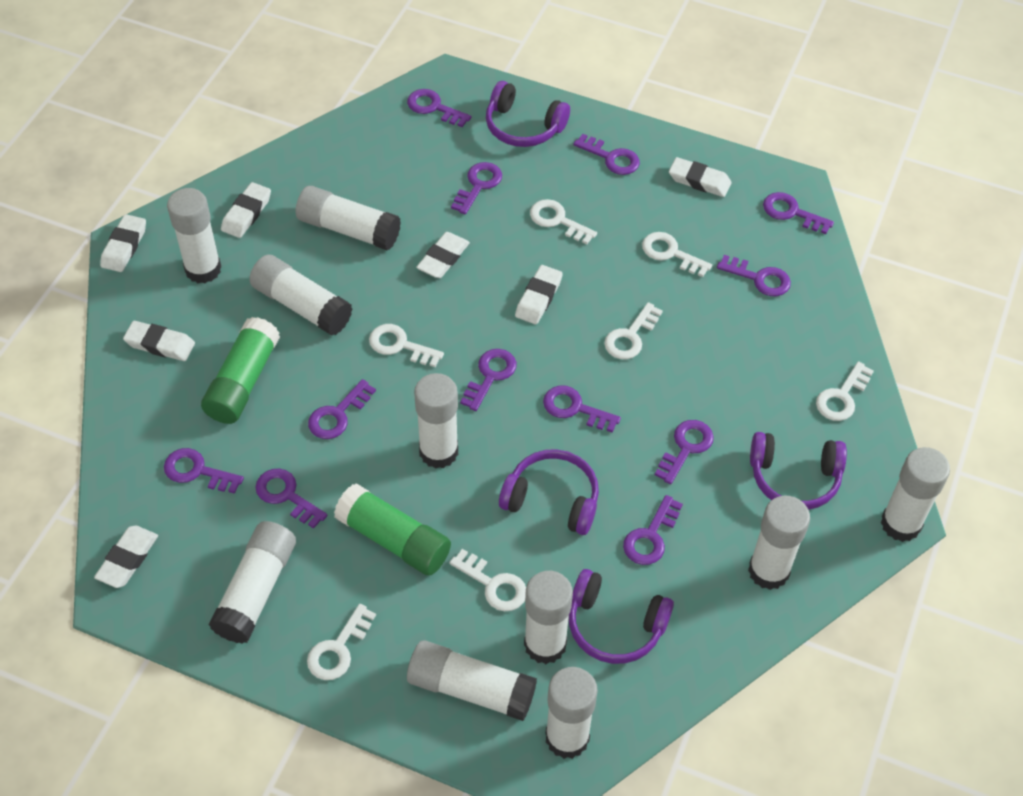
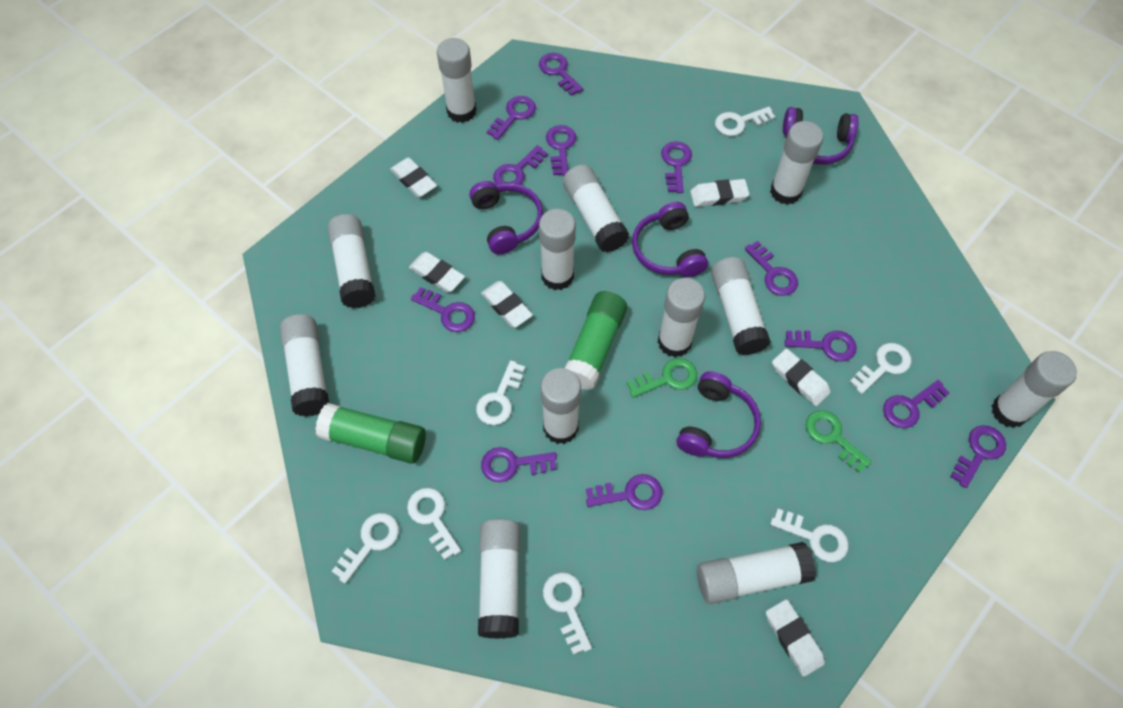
green key: 0 -> 2
white eraser: 7 -> 6
white glue stick: 10 -> 12

